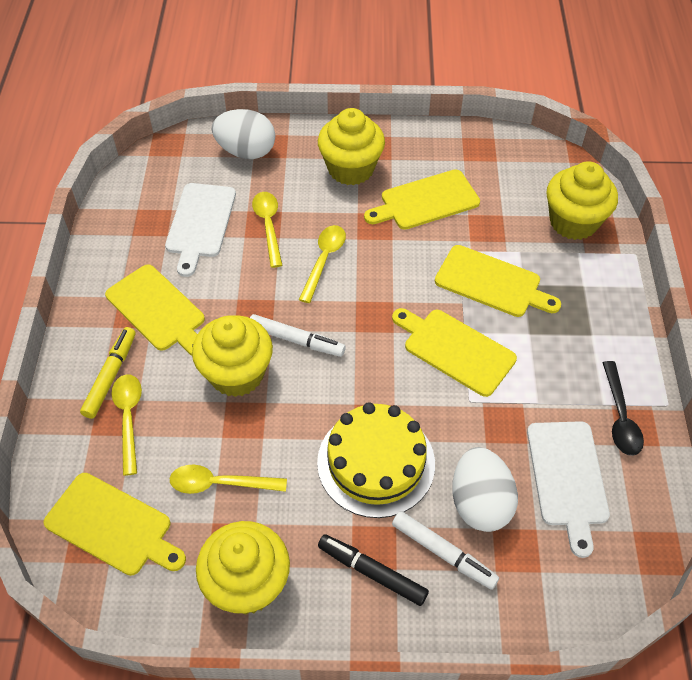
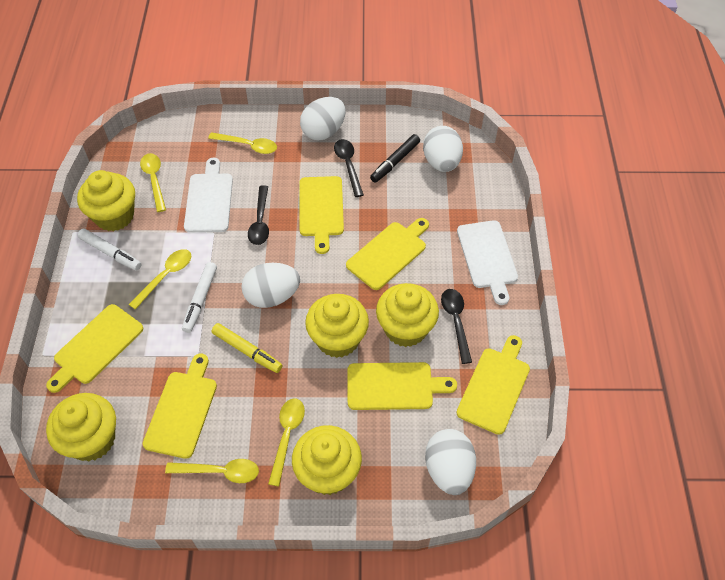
black spoon: 1 -> 3
white egg: 2 -> 4
yellow cake: 1 -> 0
yellow cupcake: 4 -> 5
yellow cutting board: 5 -> 6
yellow spoon: 4 -> 5

